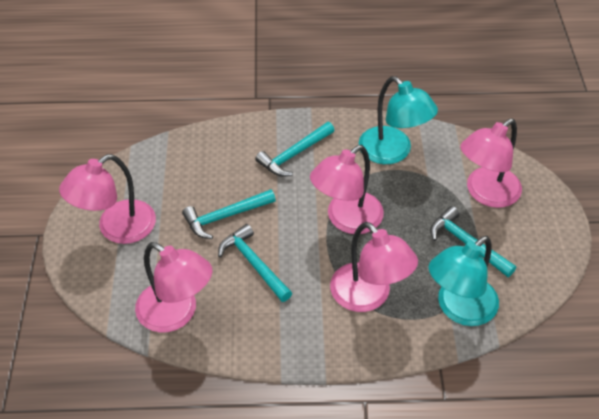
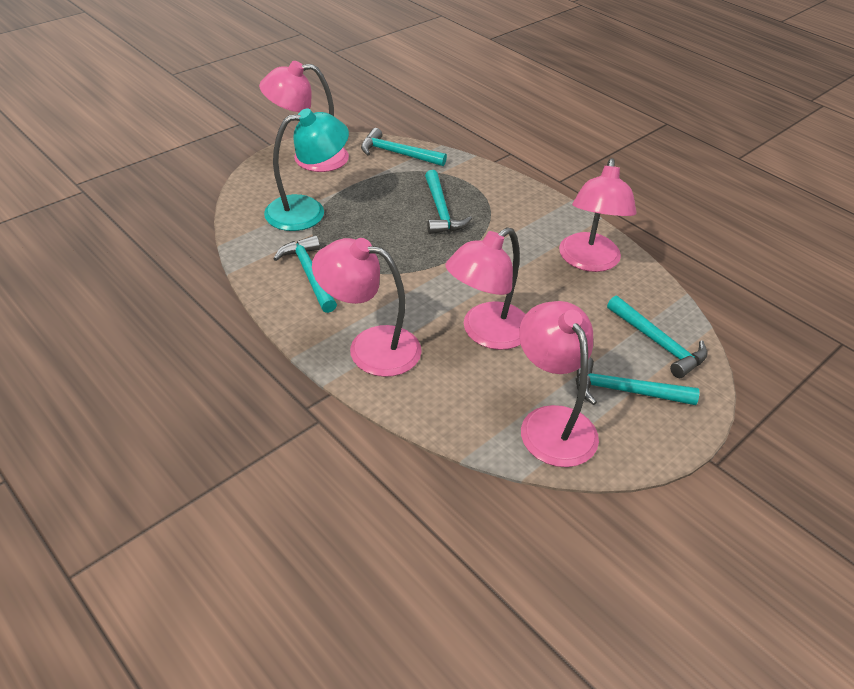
turquoise hammer: 4 -> 5
turquoise lamp: 2 -> 1

